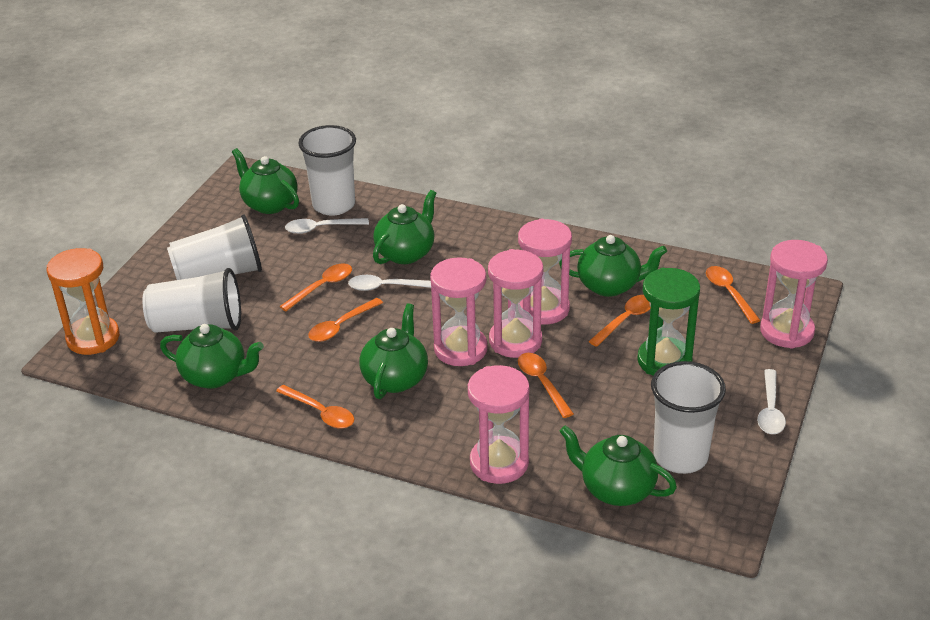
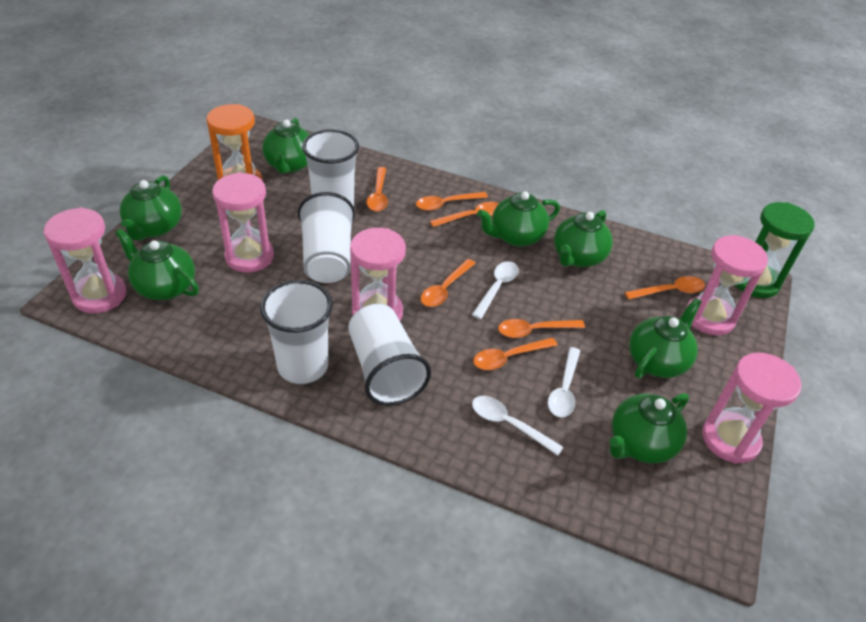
green teapot: 6 -> 7
orange spoon: 6 -> 7

